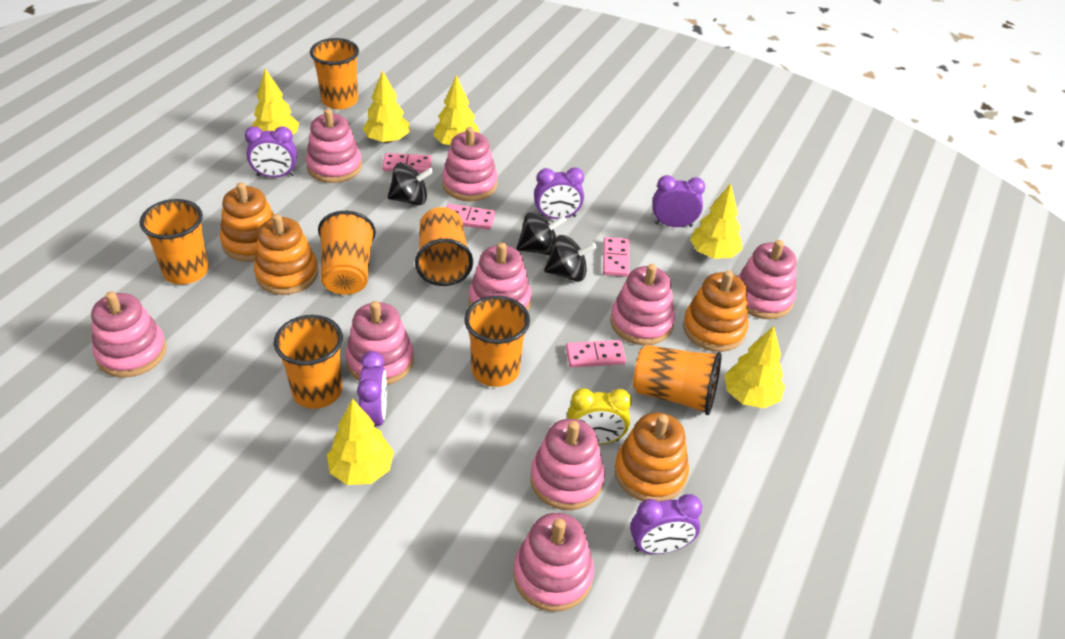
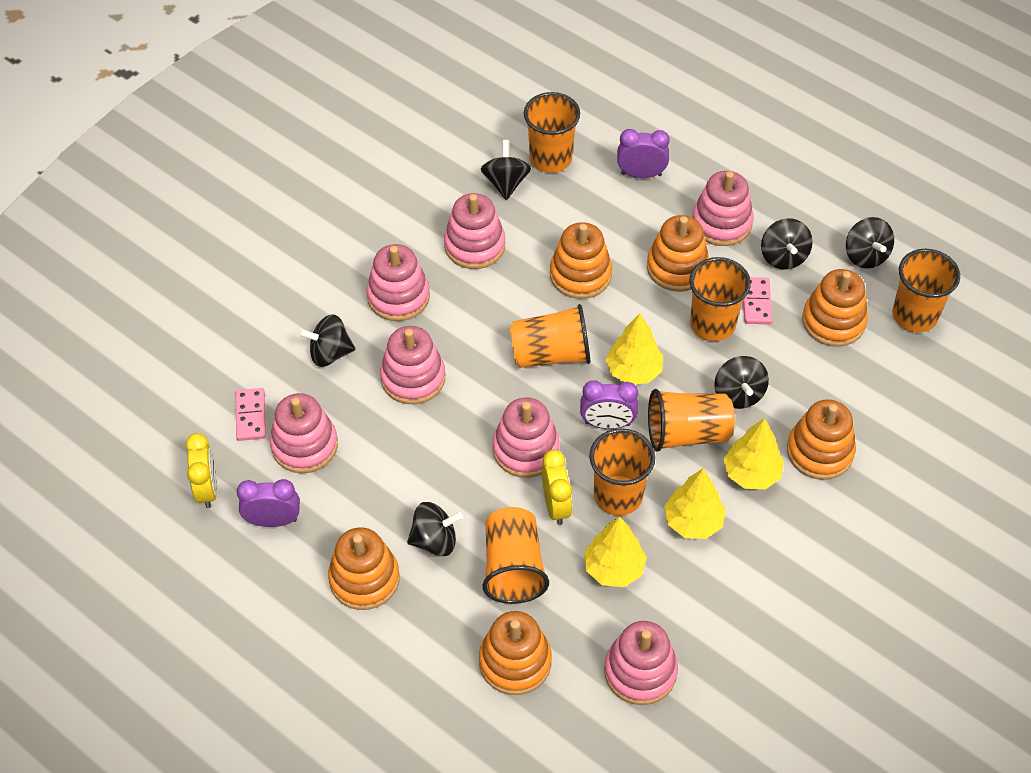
black spinning top: 3 -> 6
orange stacking toy: 4 -> 6
pink domino: 4 -> 2
pink stacking toy: 9 -> 7
purple clock: 5 -> 3
yellow clock: 1 -> 2
yellow tree: 6 -> 4

